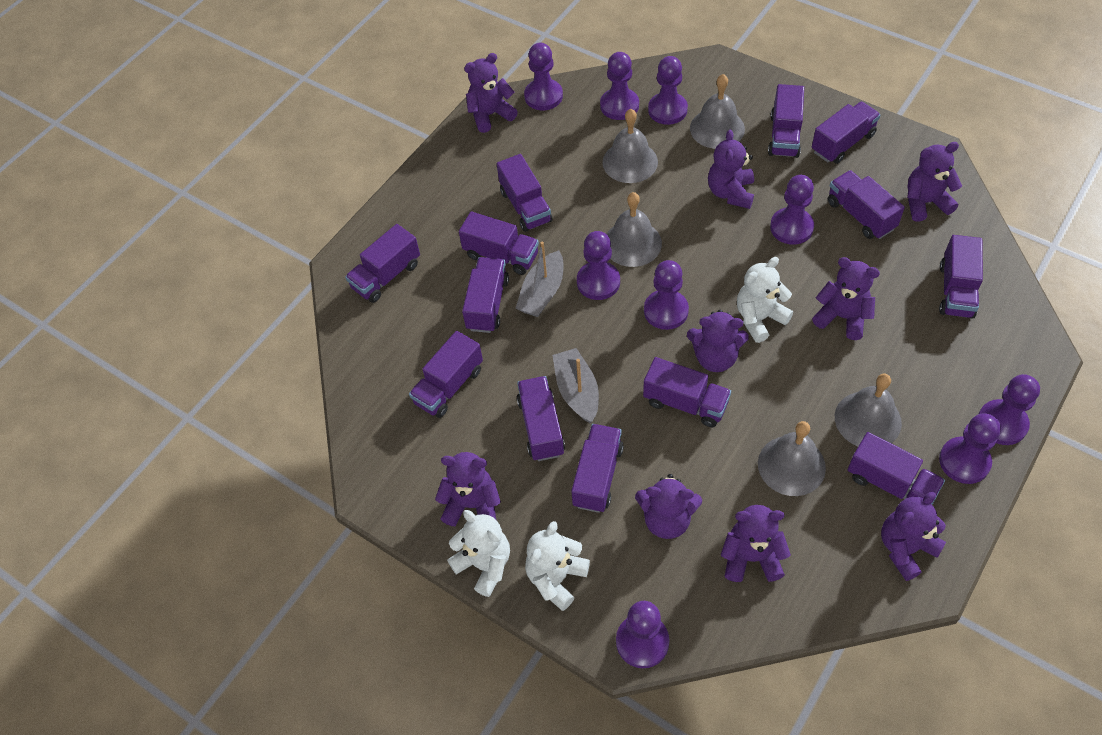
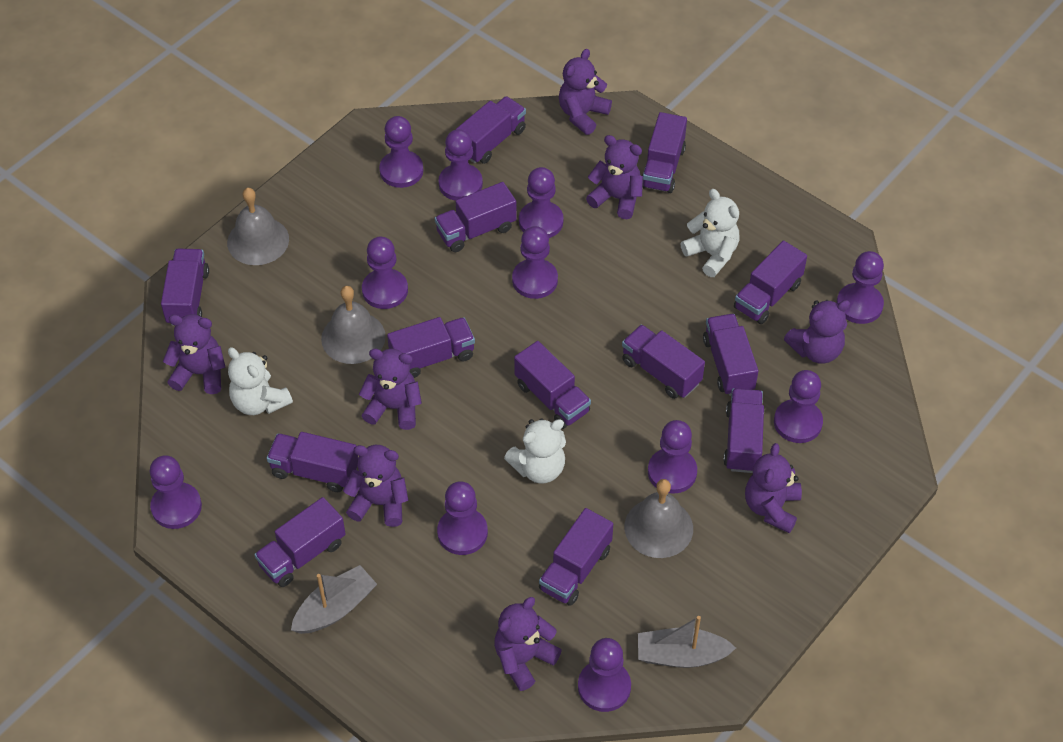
grey bell: 5 -> 3
purple pawn: 9 -> 11
purple teddy bear: 9 -> 8

